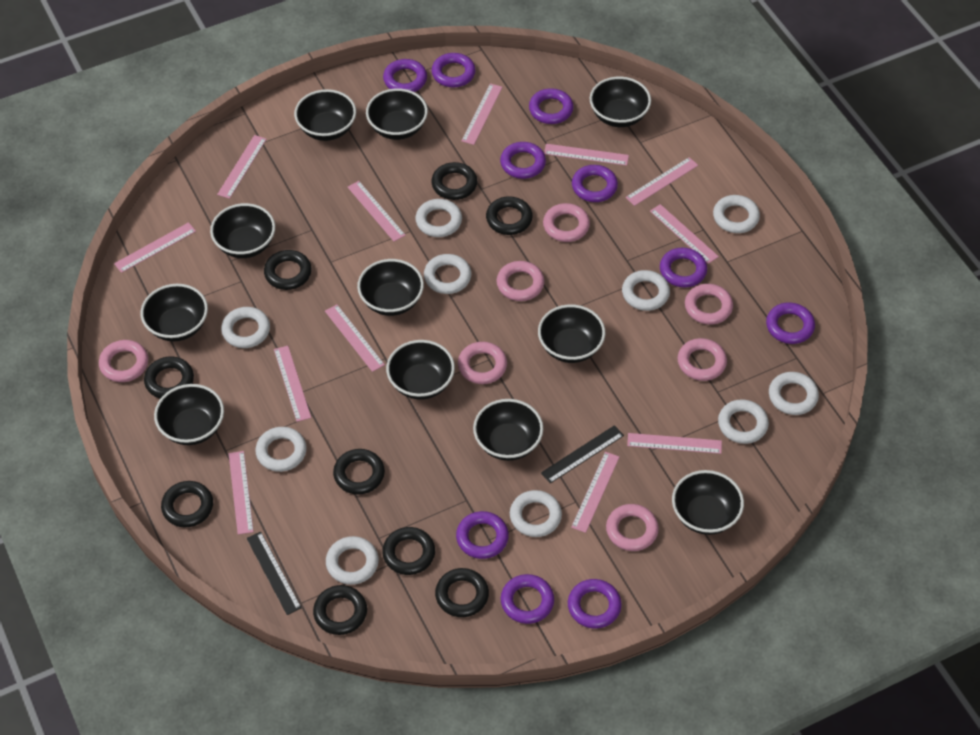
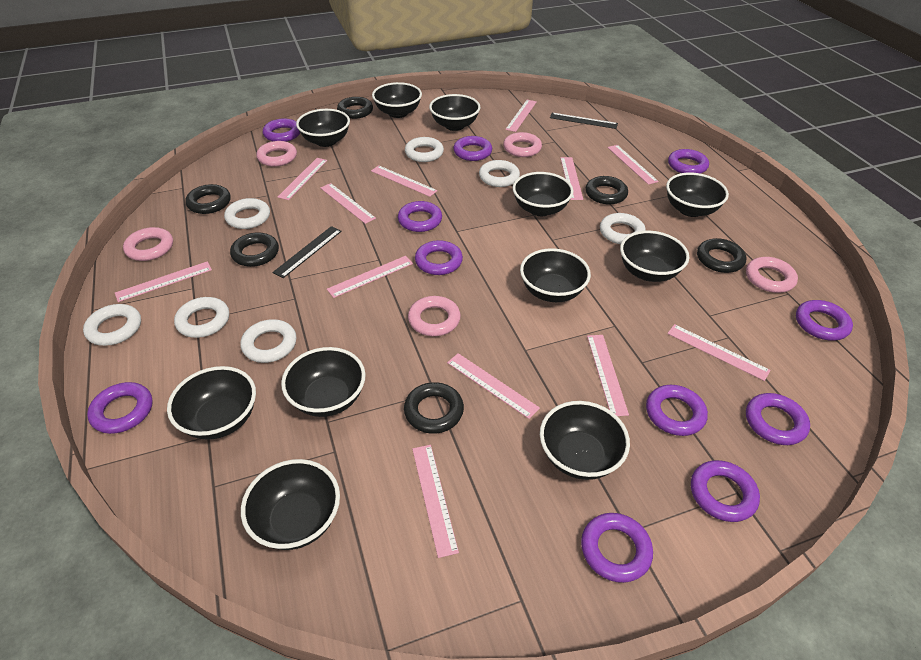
black ring: 9 -> 6
pink ring: 7 -> 5
purple ring: 10 -> 11
white ring: 10 -> 7

